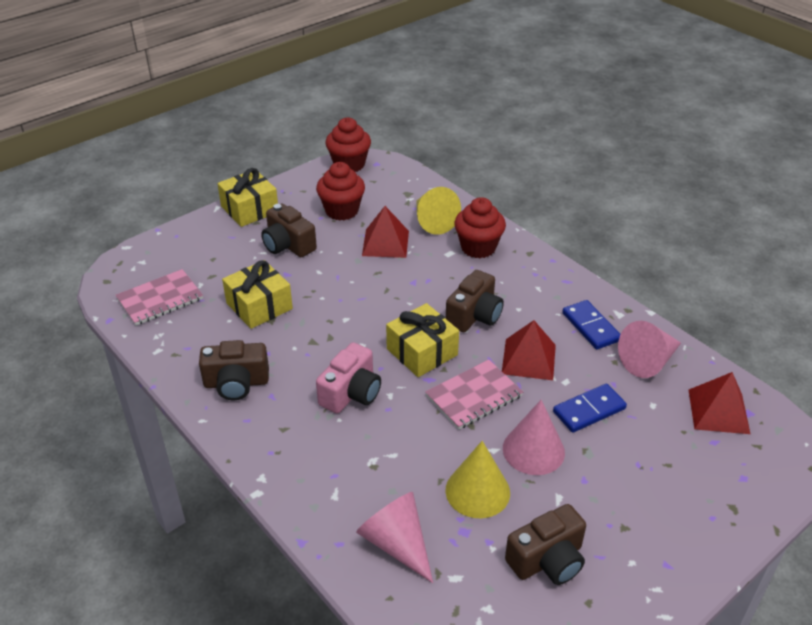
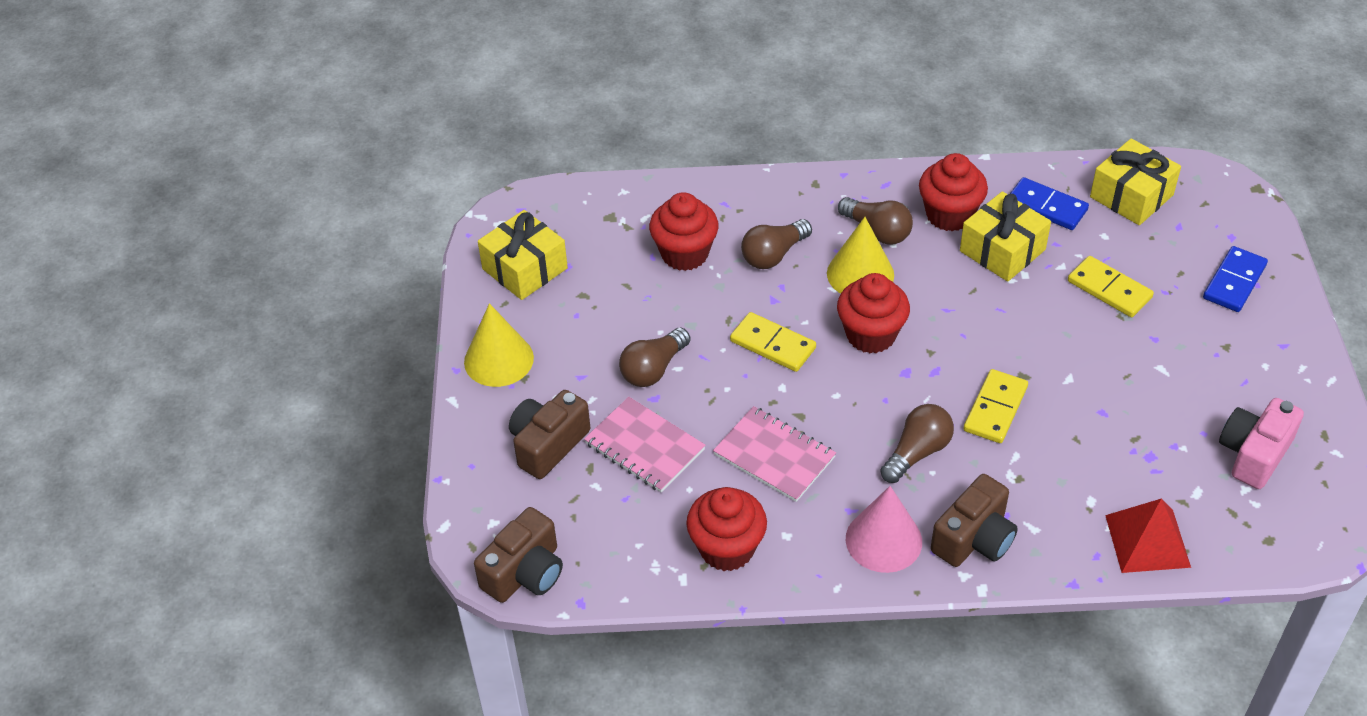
brown camera: 4 -> 3
brown light bulb: 0 -> 4
pink cone: 3 -> 1
red cupcake: 3 -> 4
red pyramid: 3 -> 1
yellow domino: 0 -> 3

